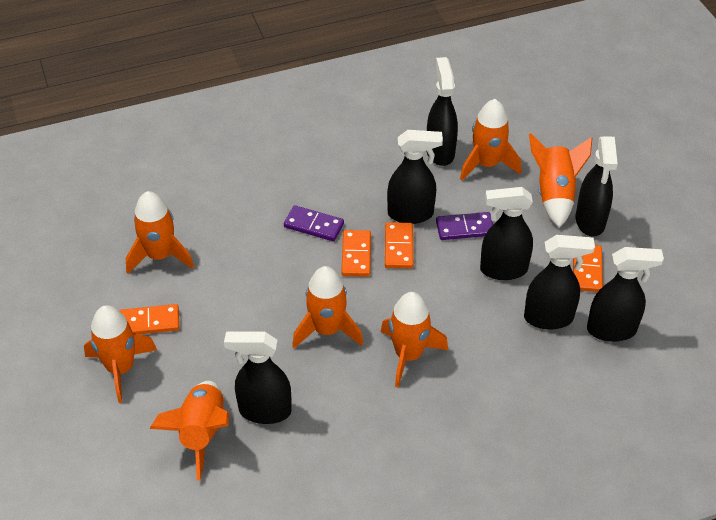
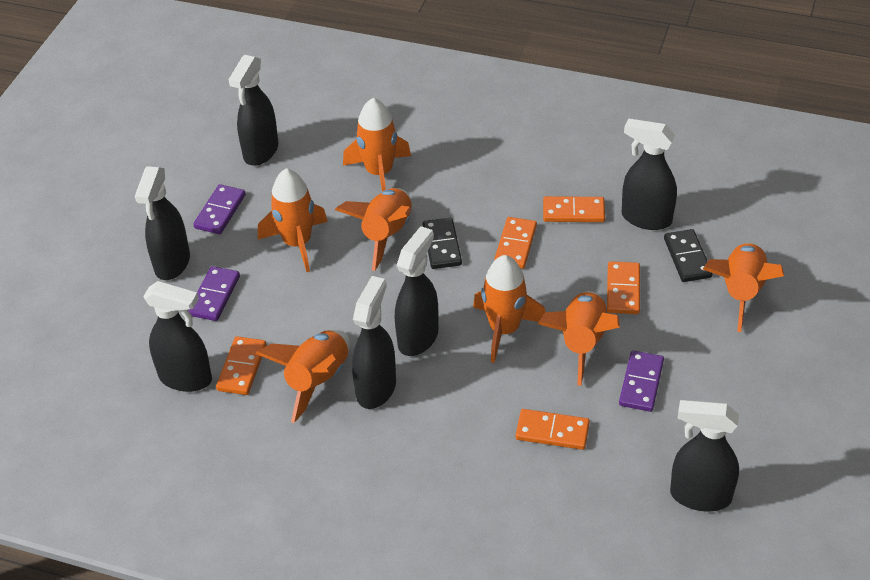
black domino: 0 -> 2
orange domino: 4 -> 5
purple domino: 2 -> 3

